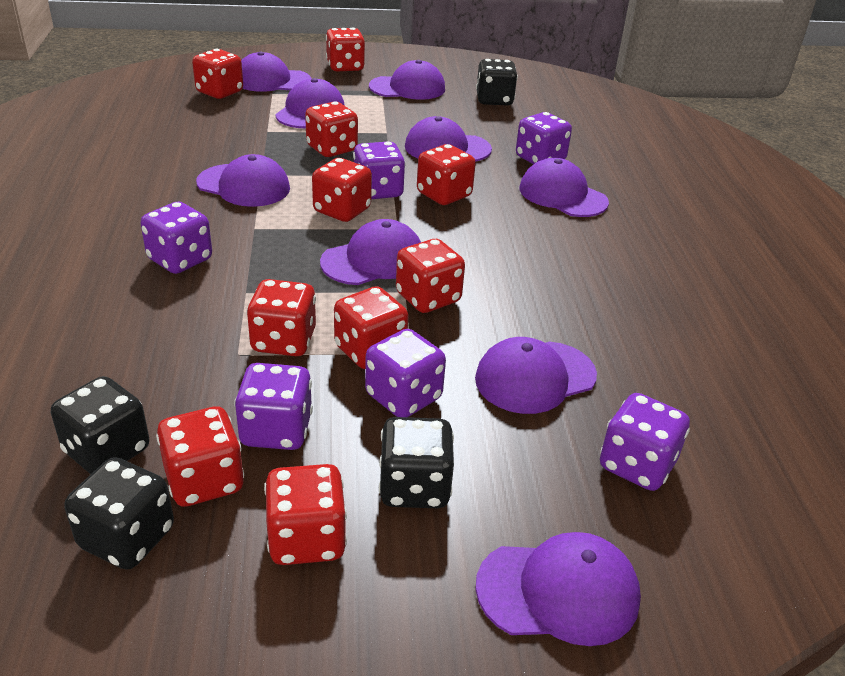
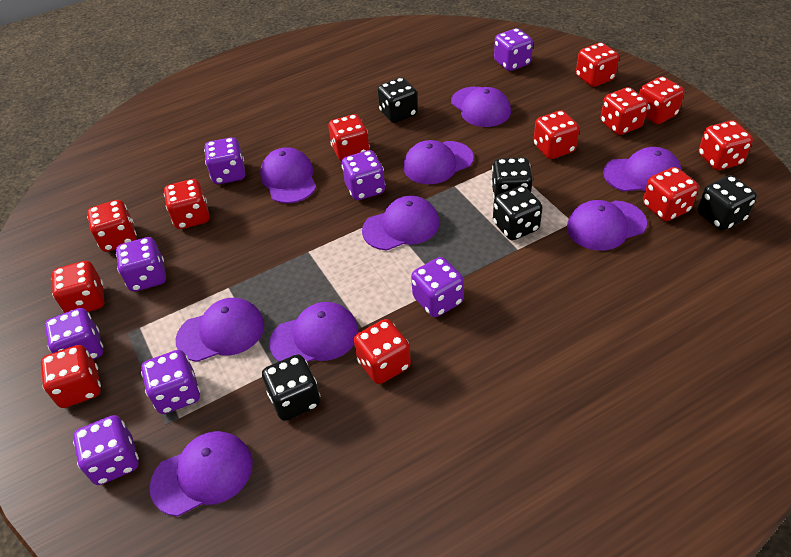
black dice: 4 -> 5
purple dice: 6 -> 8
red dice: 10 -> 12

